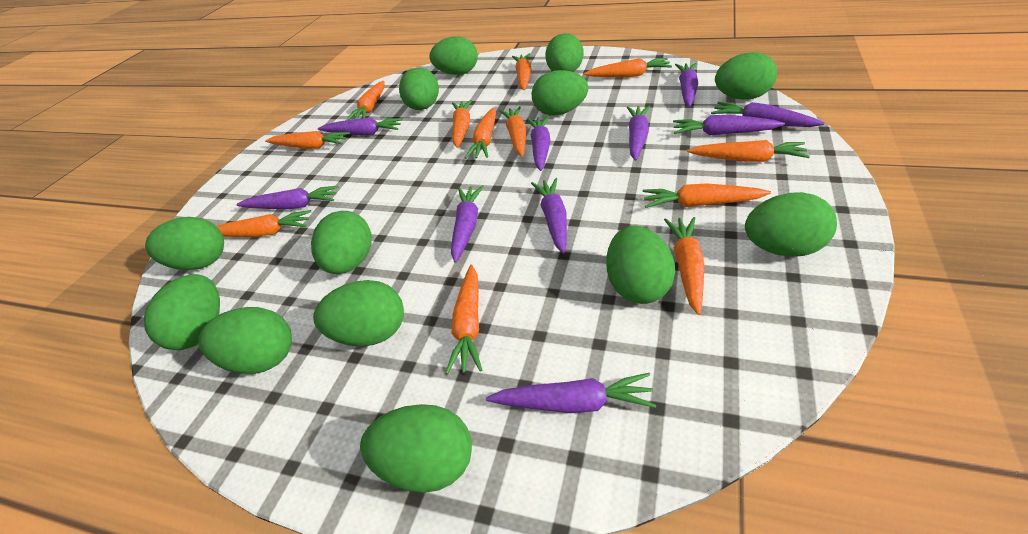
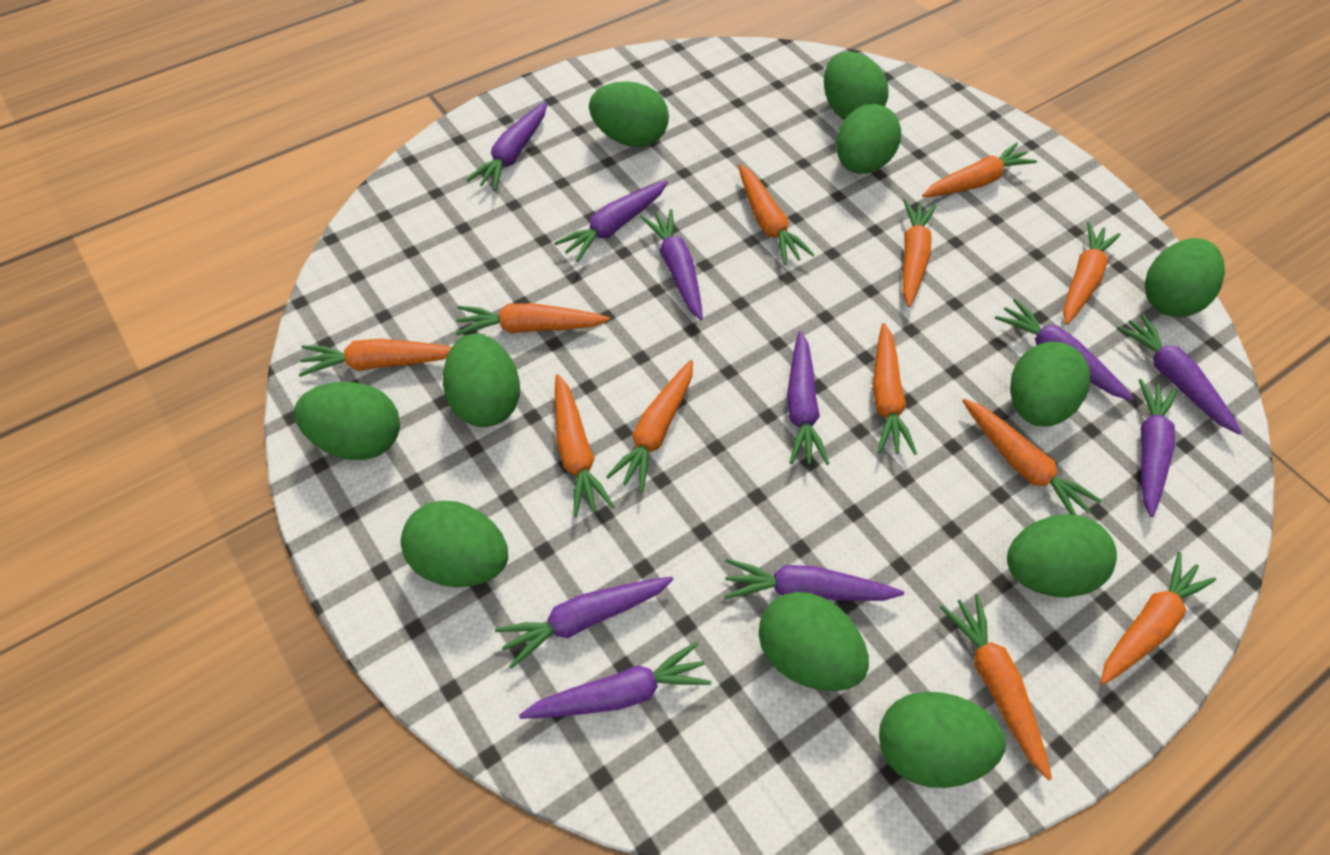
green egg: 13 -> 11

